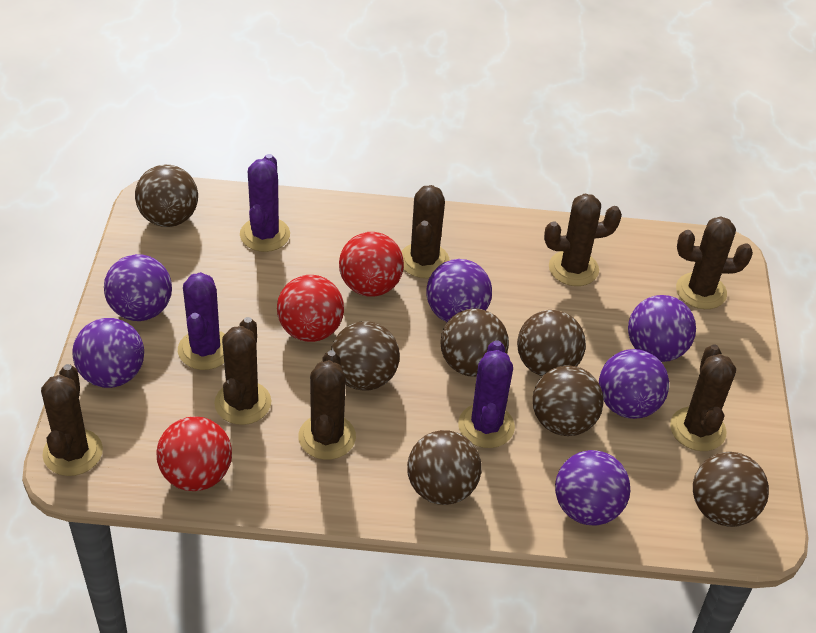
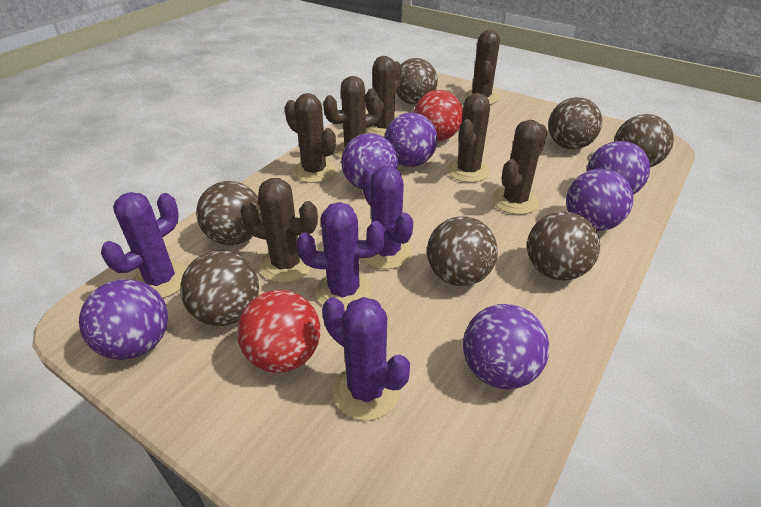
purple cactus: 3 -> 4
red ball: 3 -> 2

